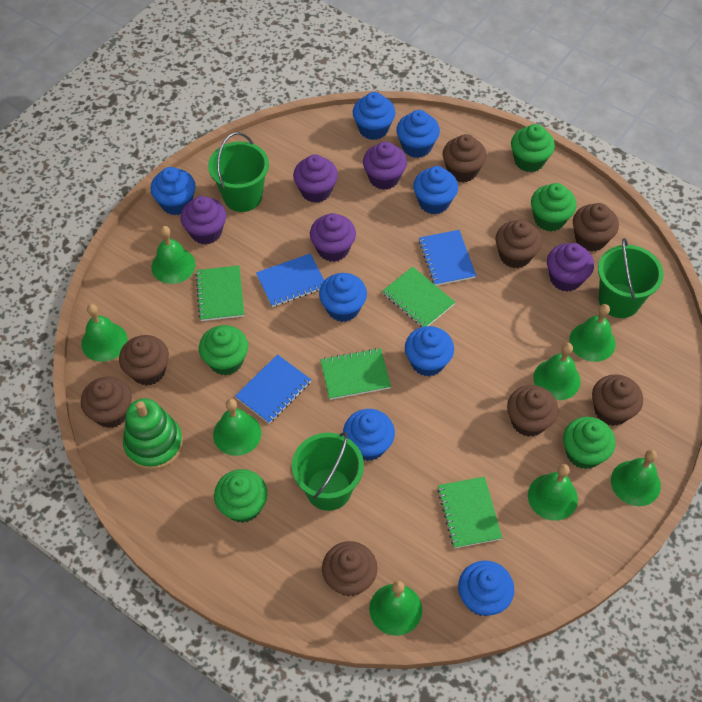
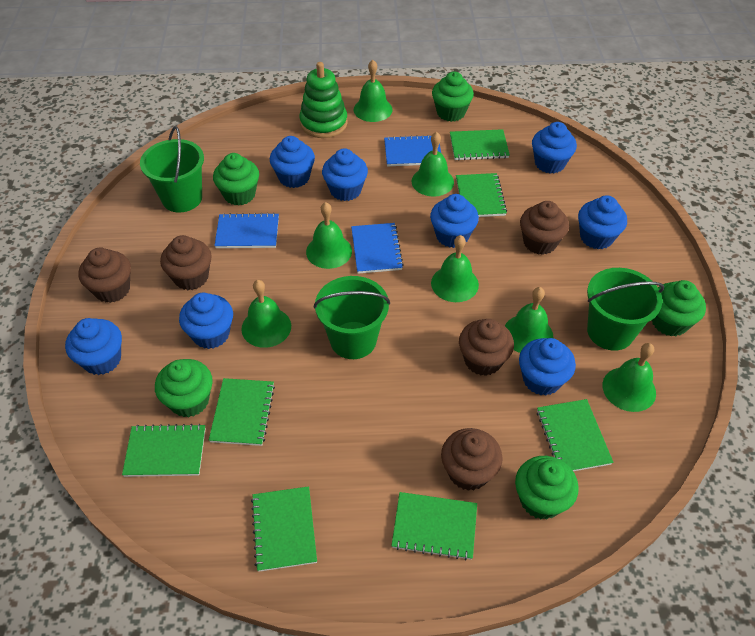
brown cupcake: 8 -> 5
green bell: 8 -> 7
green notebook: 4 -> 7
purple cupcake: 5 -> 0

